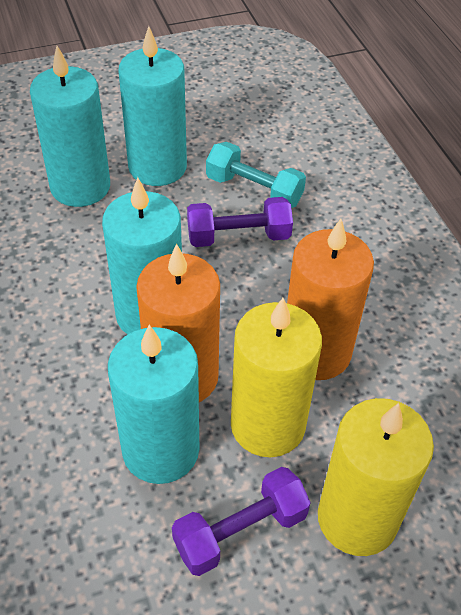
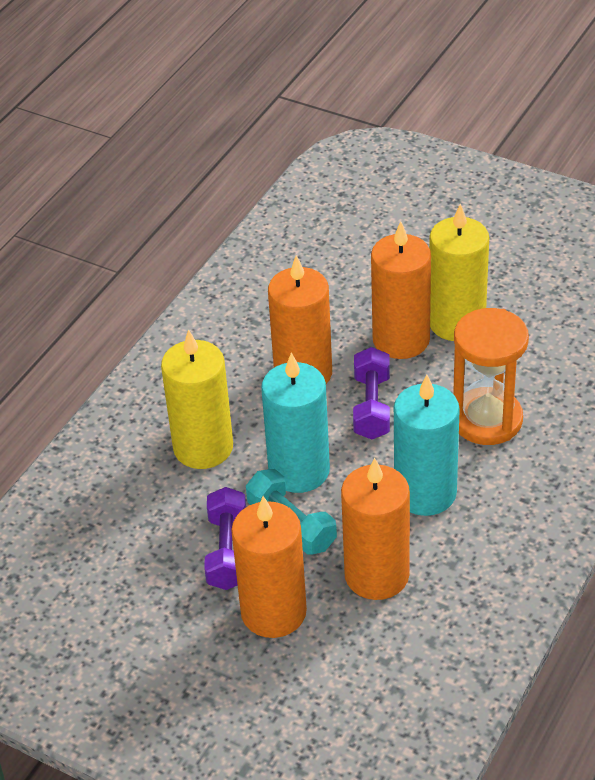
orange candle: 2 -> 4
orange hourglass: 0 -> 1
turquoise candle: 4 -> 2

